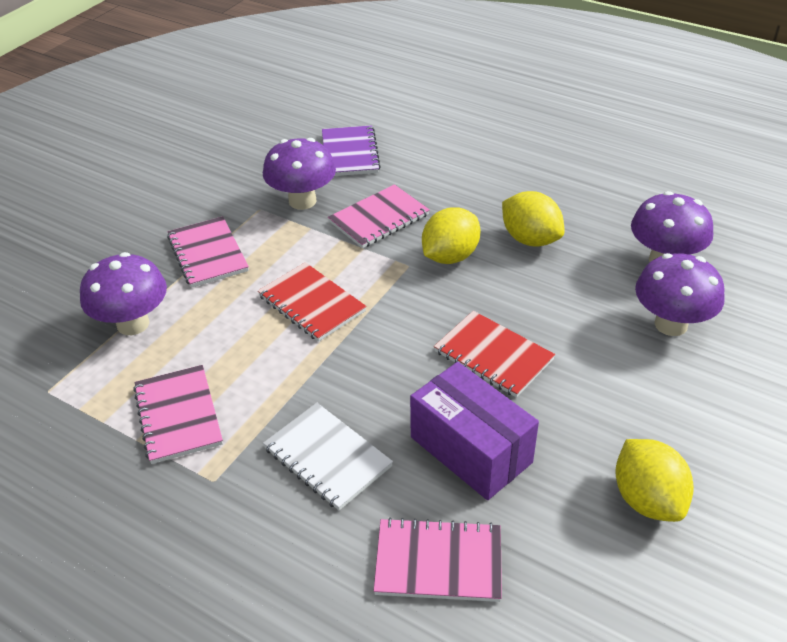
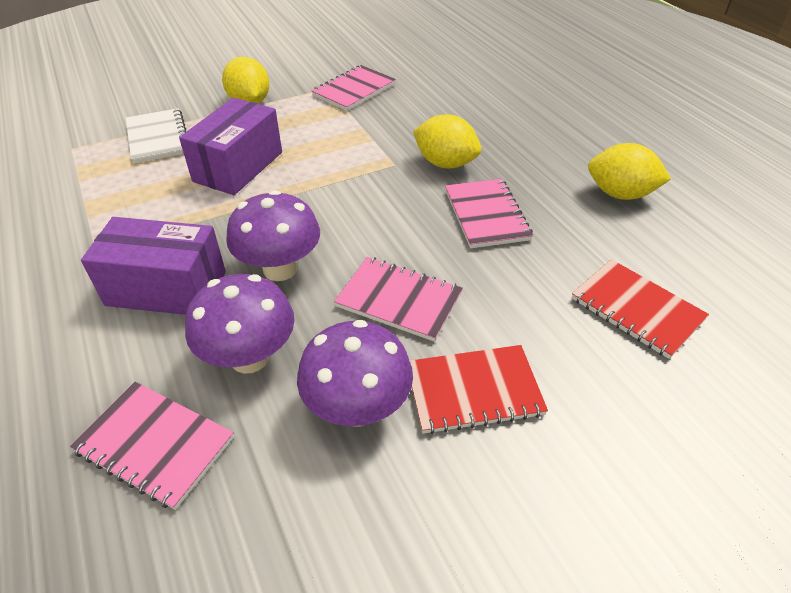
purple box: 1 -> 2
purple mushroom: 4 -> 3
purple notebook: 1 -> 0

